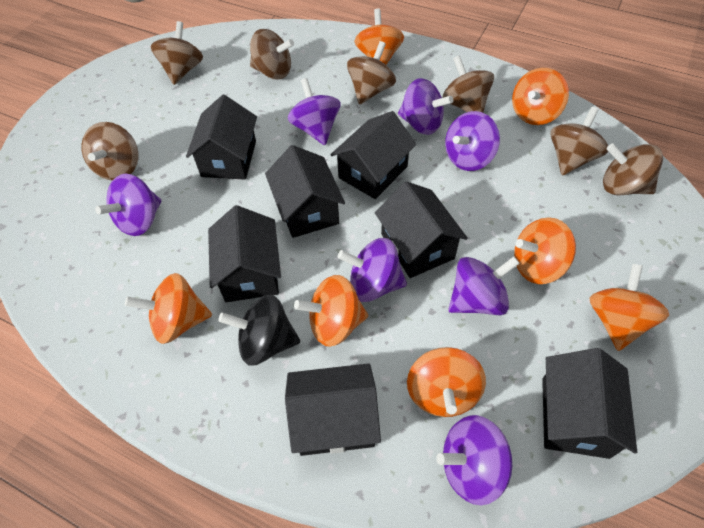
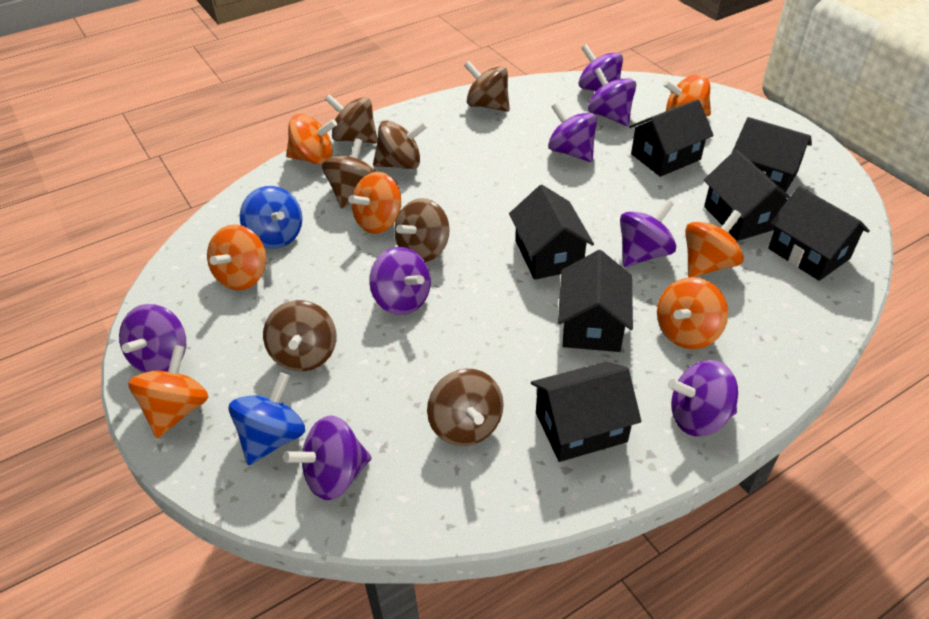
black spinning top: 1 -> 0
blue spinning top: 0 -> 2
purple spinning top: 7 -> 8

